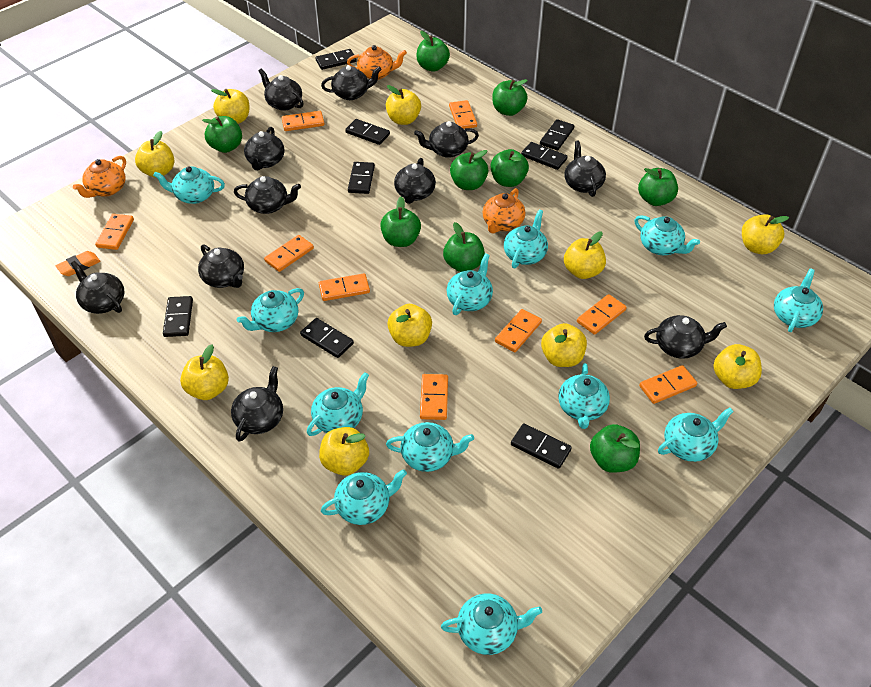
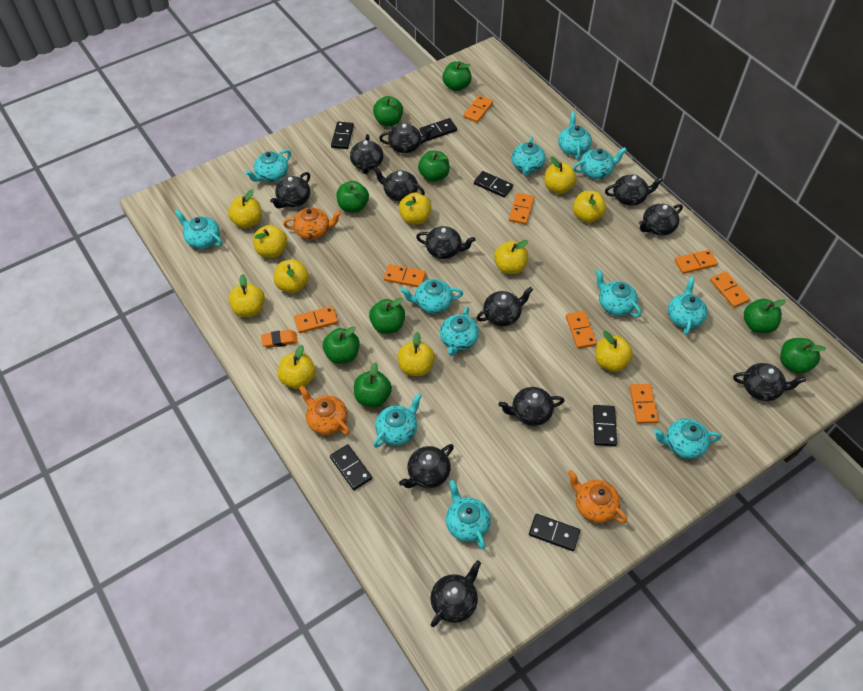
black domino: 8 -> 6
black teapot: 11 -> 12
orange domino: 9 -> 8
yellow apple: 10 -> 11

